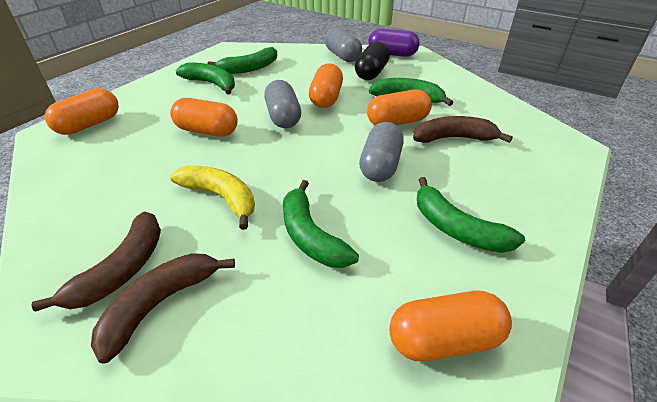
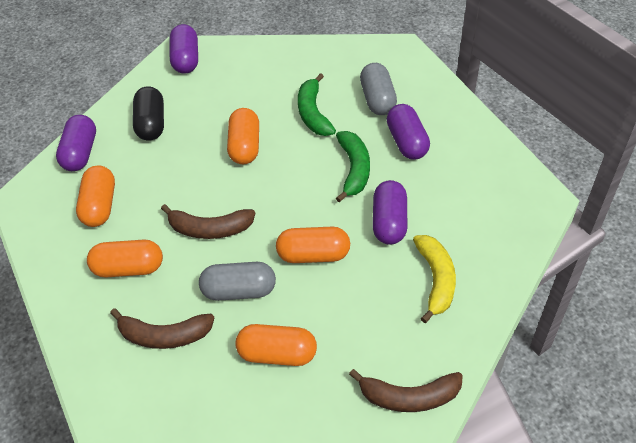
green banana: 5 -> 2
grey capsule: 3 -> 2
purple capsule: 1 -> 4

